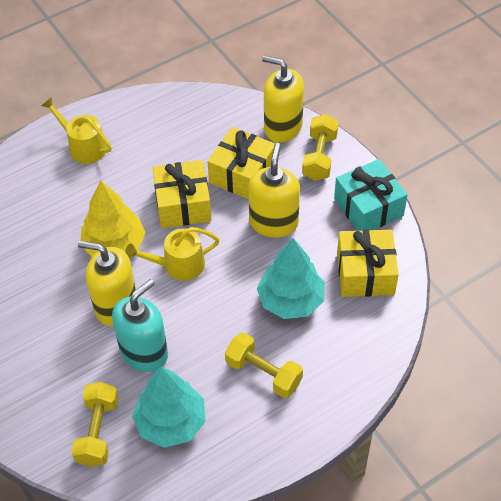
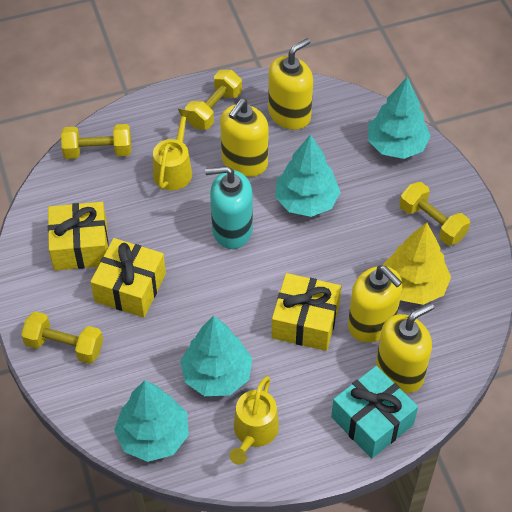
turquoise tree: 2 -> 4
yellow dumbbell: 3 -> 4
yellow soap dispenser: 3 -> 4

